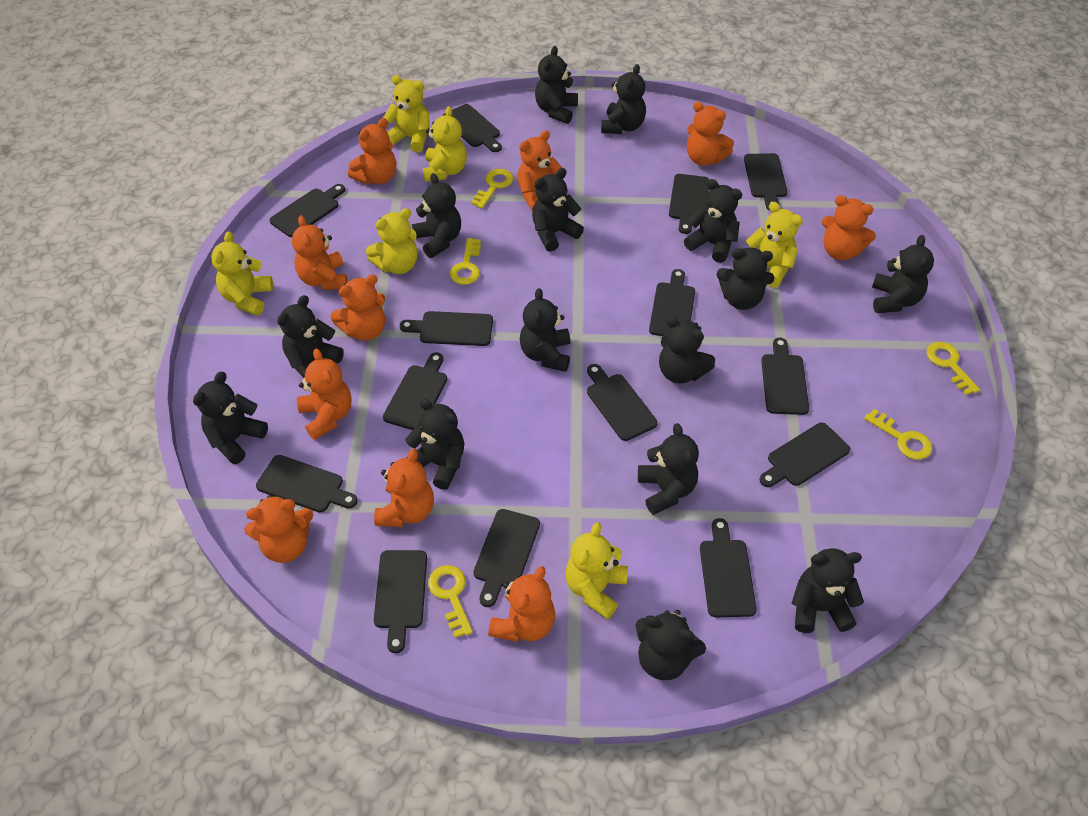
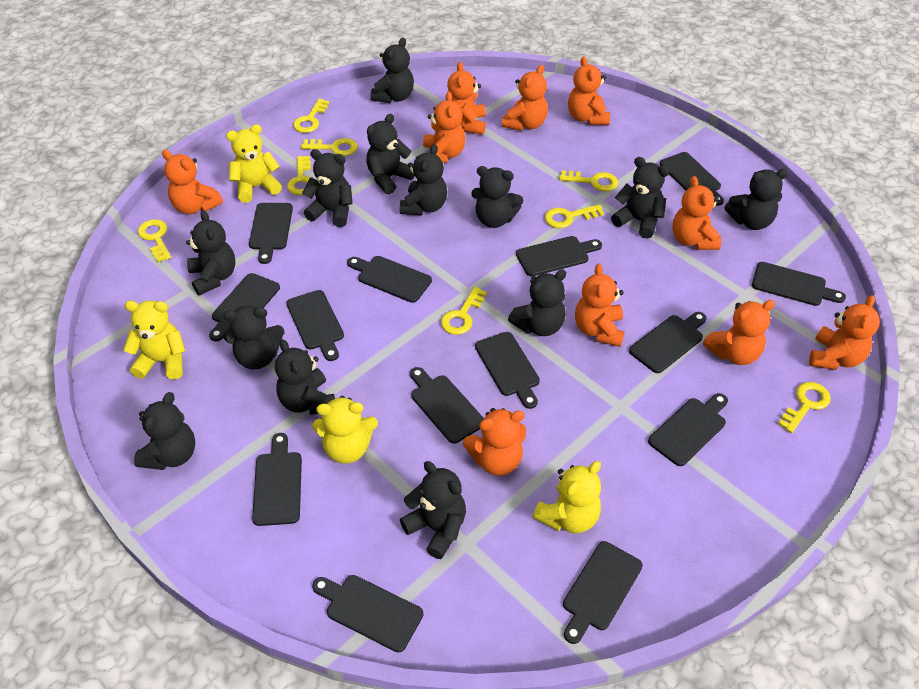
black teddy bear: 15 -> 13
yellow key: 5 -> 8
yellow teddy bear: 6 -> 4

